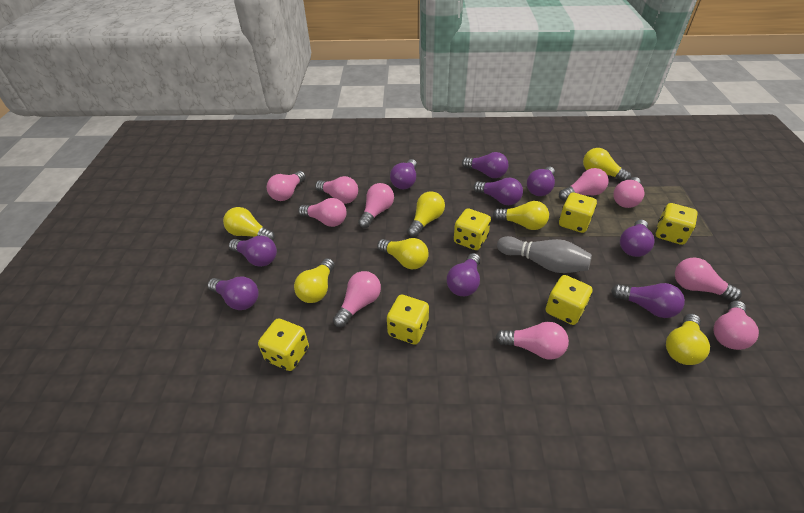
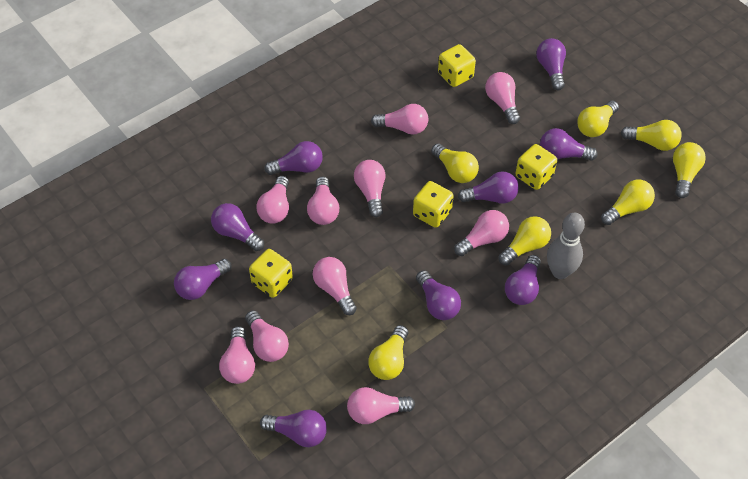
yellow dice: 6 -> 4

